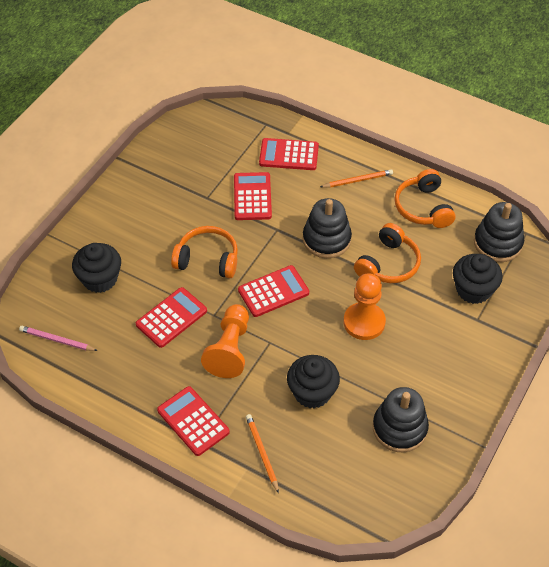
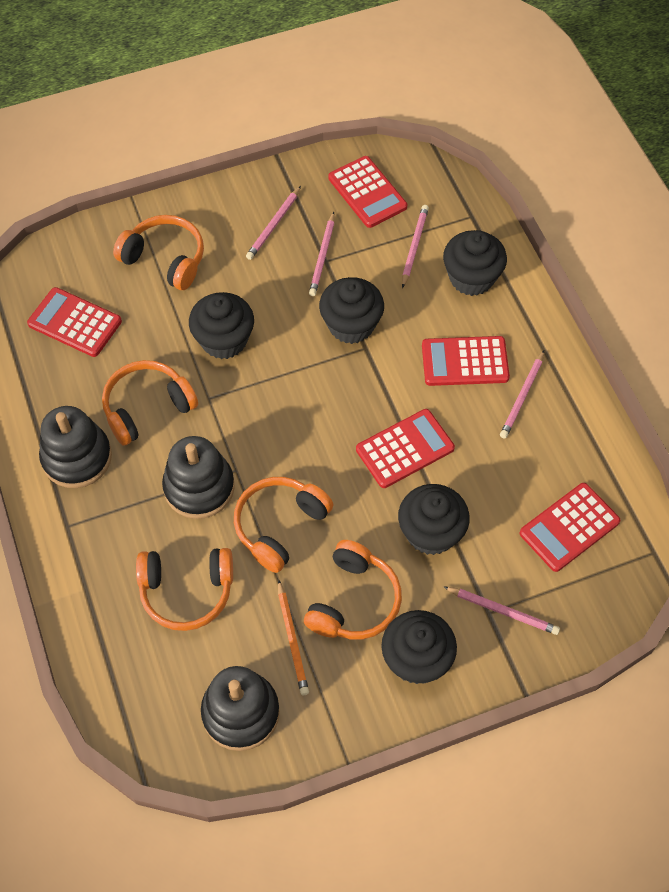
black cupcake: 3 -> 5
orange headphones: 3 -> 5
orange pawn: 2 -> 0
orange pencil: 2 -> 1
pink pencil: 1 -> 5

